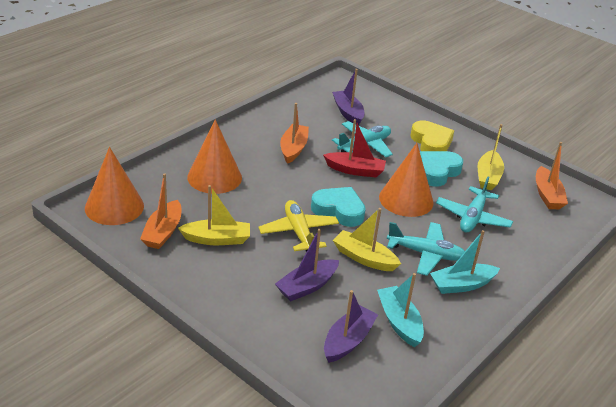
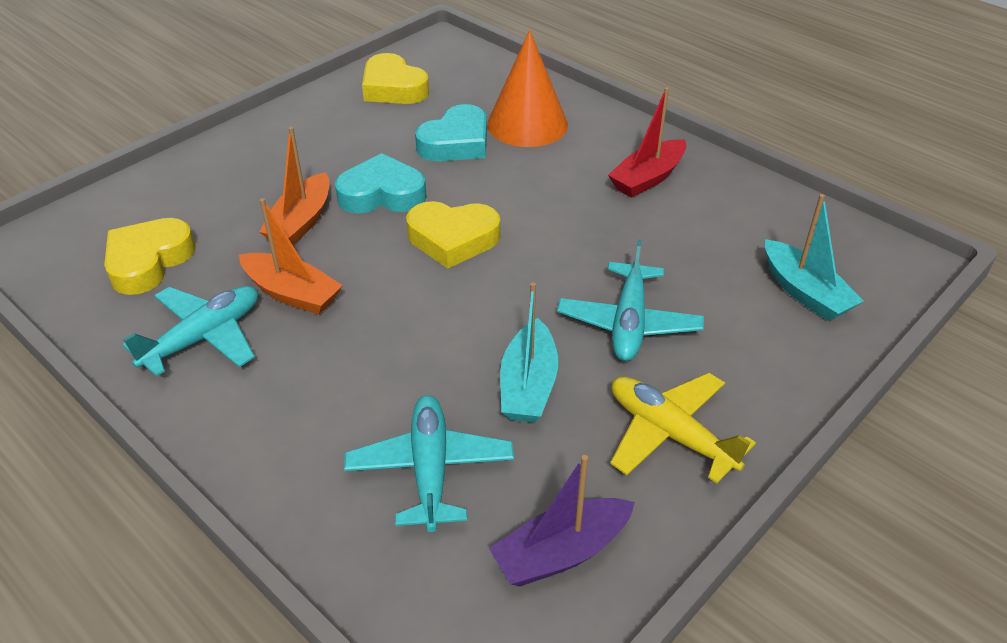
orange boat: 3 -> 2
orange cone: 3 -> 1
purple boat: 3 -> 1
yellow boat: 3 -> 0
yellow heart: 1 -> 3

